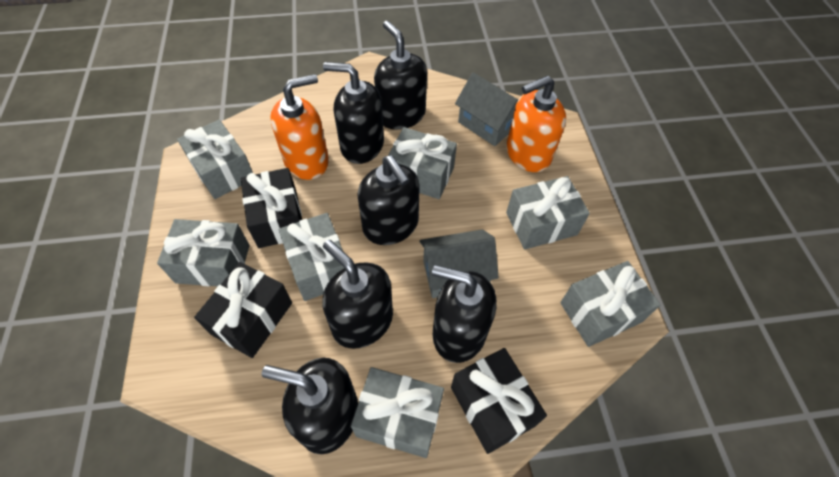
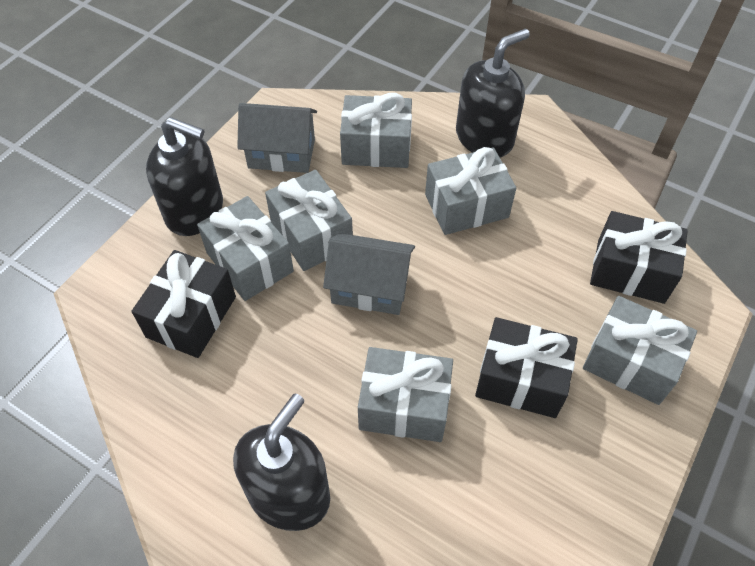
black soap dispenser: 6 -> 3
grey gift: 7 -> 6
orange soap dispenser: 2 -> 0

